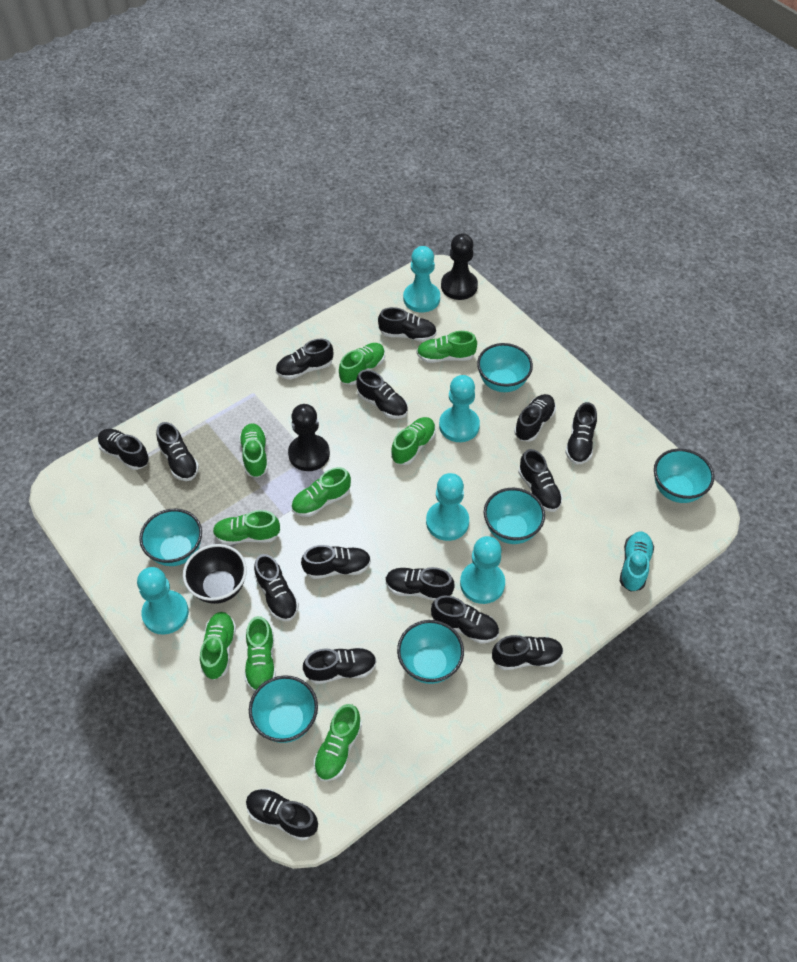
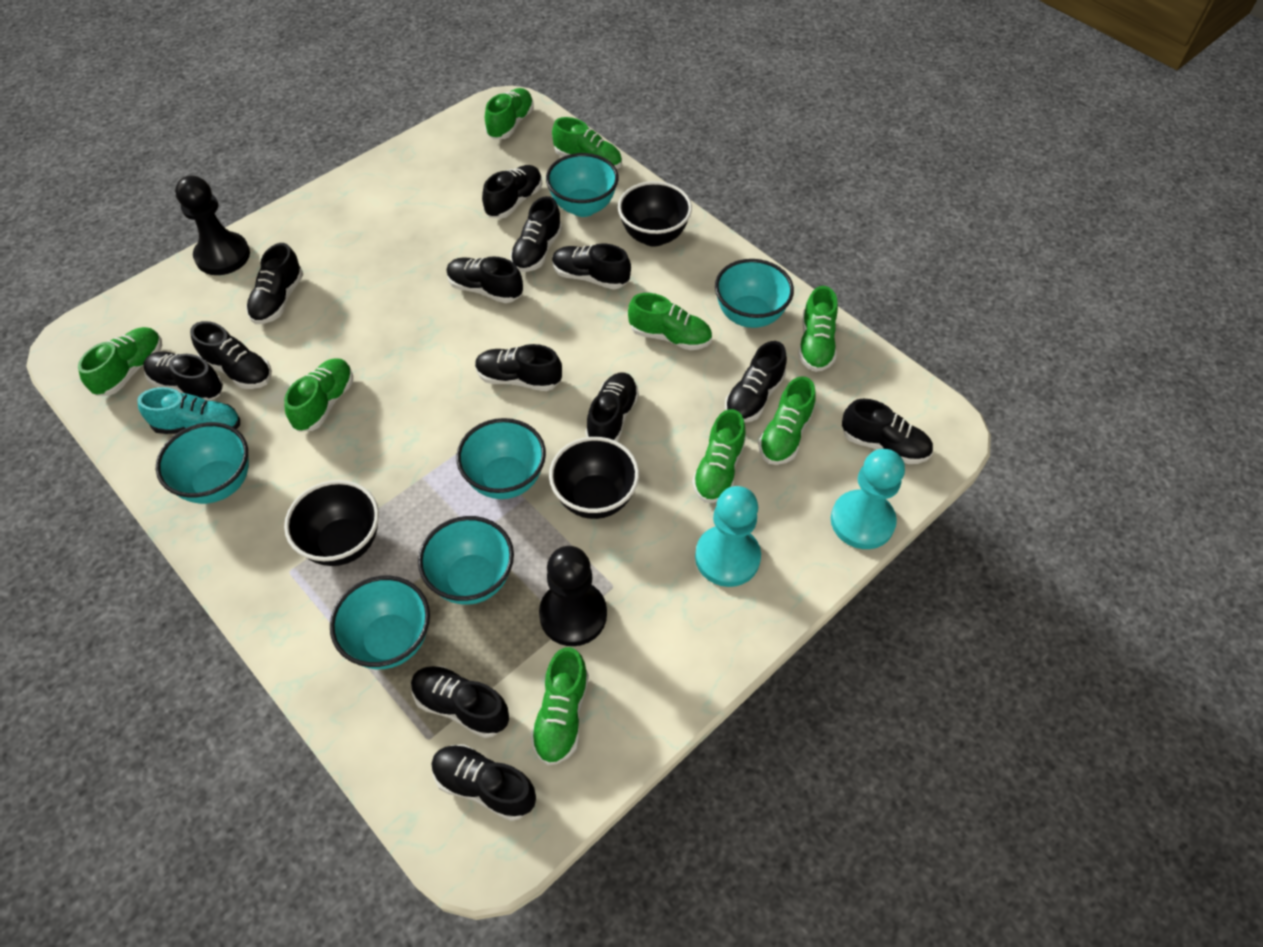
black bowl: 1 -> 3
black shoe: 15 -> 13
turquoise pawn: 5 -> 2

